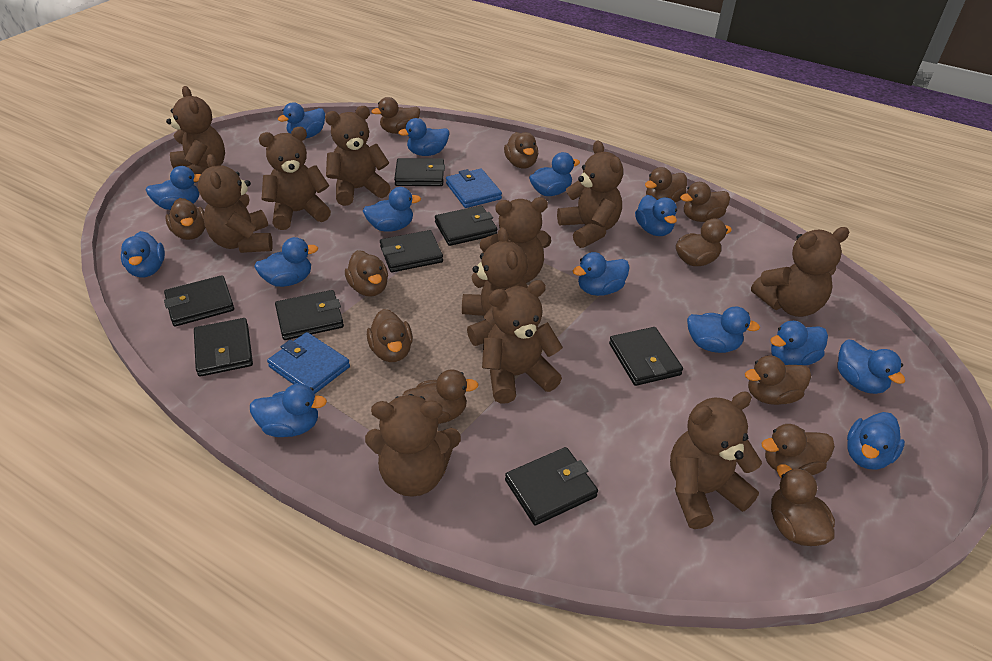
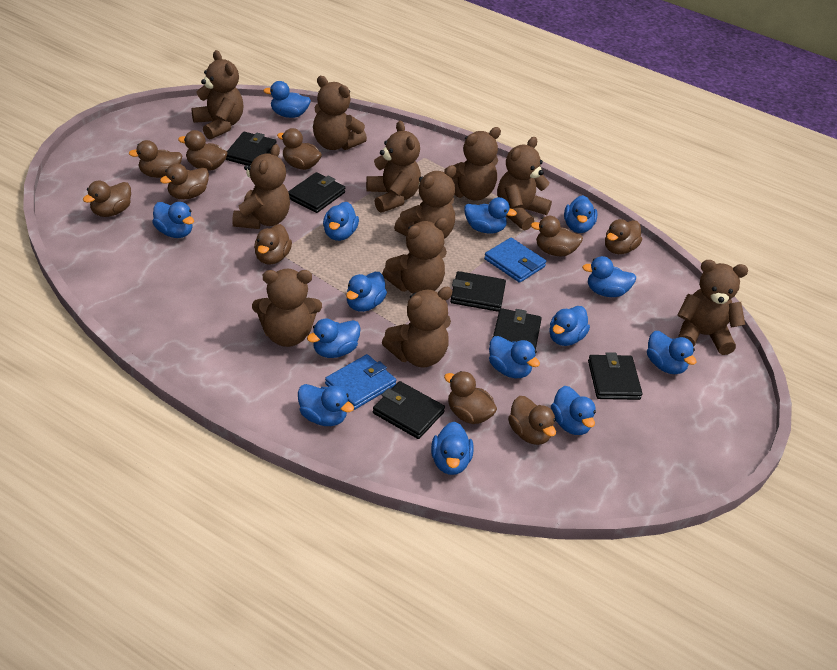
black wallet: 8 -> 6
brown duck: 12 -> 10

